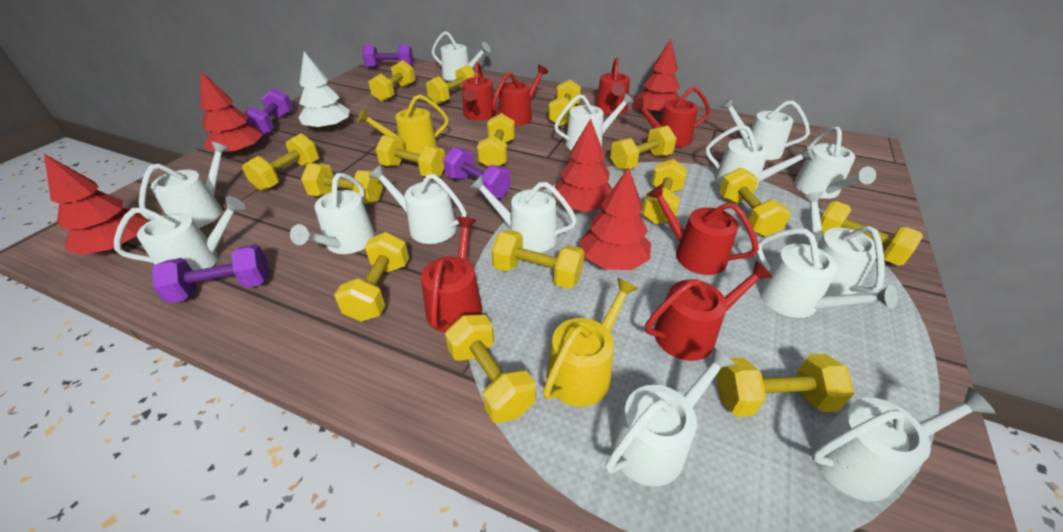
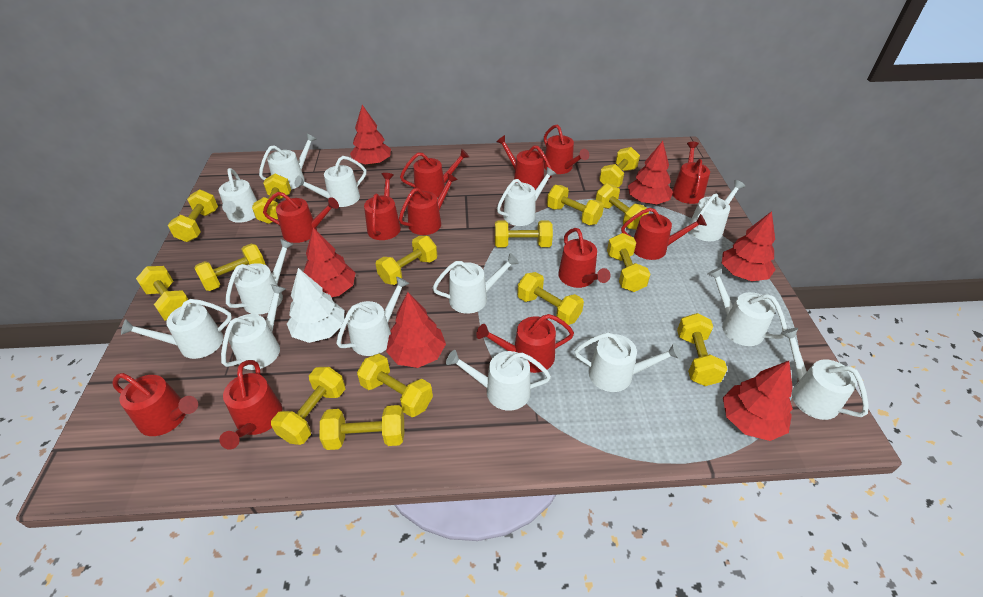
purple dumbbell: 4 -> 0
red tree: 5 -> 6
red watering can: 7 -> 12
yellow watering can: 2 -> 0

